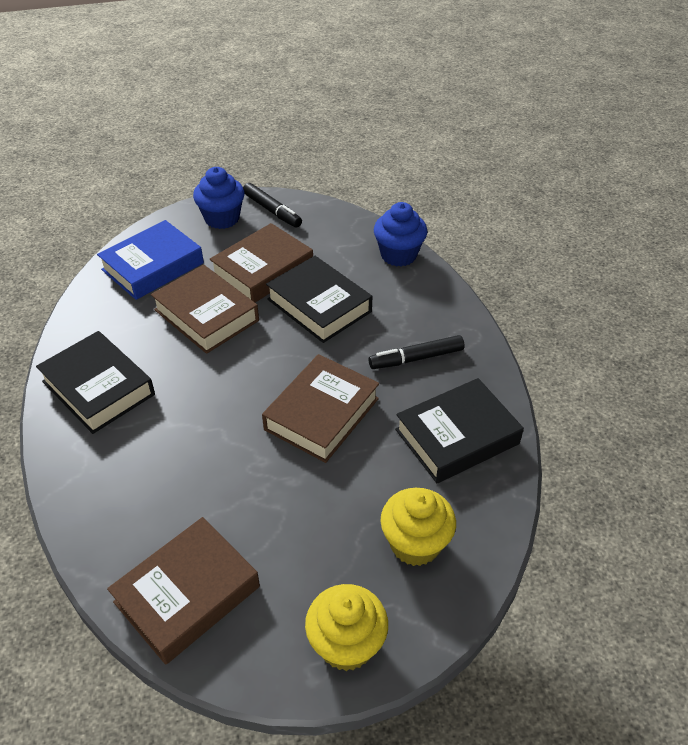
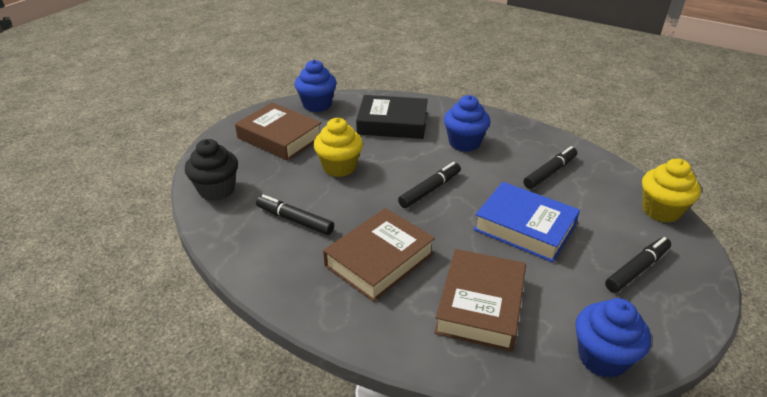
black book: 3 -> 1
black cupcake: 0 -> 1
black marker: 2 -> 4
blue cupcake: 2 -> 3
brown book: 4 -> 3

